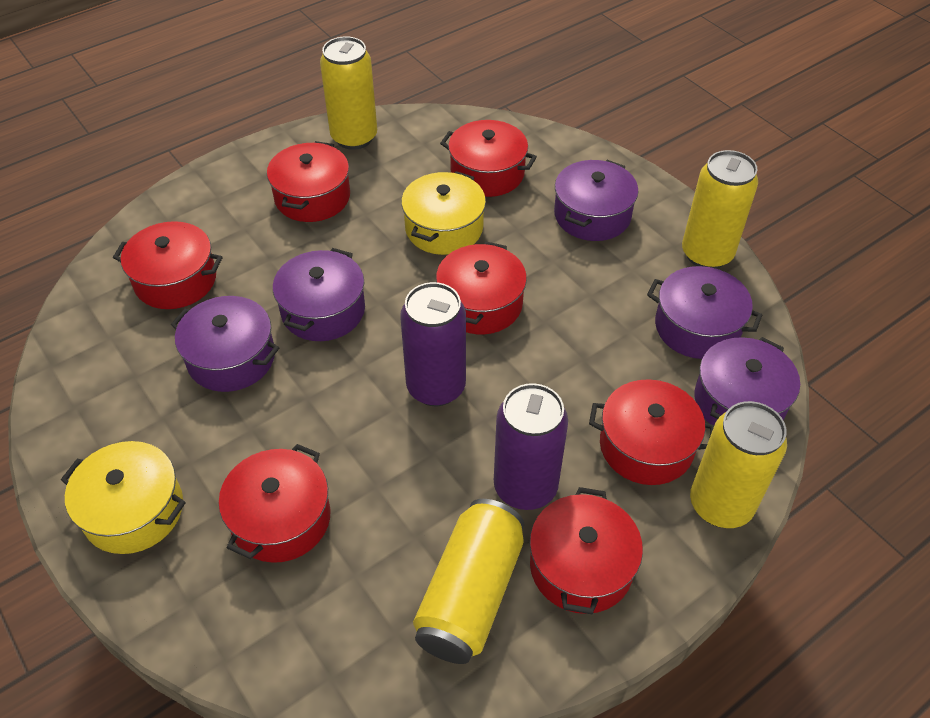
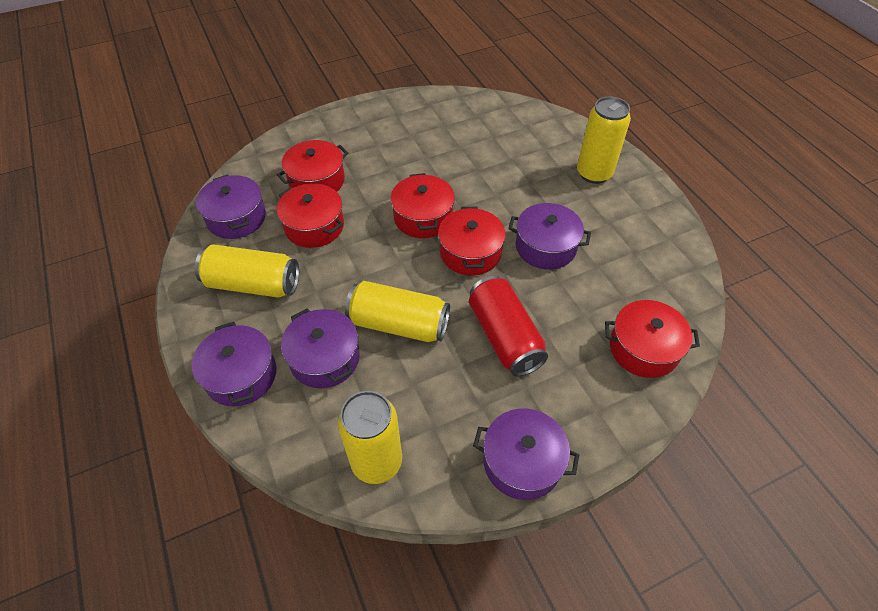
purple can: 2 -> 0
red can: 0 -> 1
red pot: 7 -> 5
yellow pot: 2 -> 0

